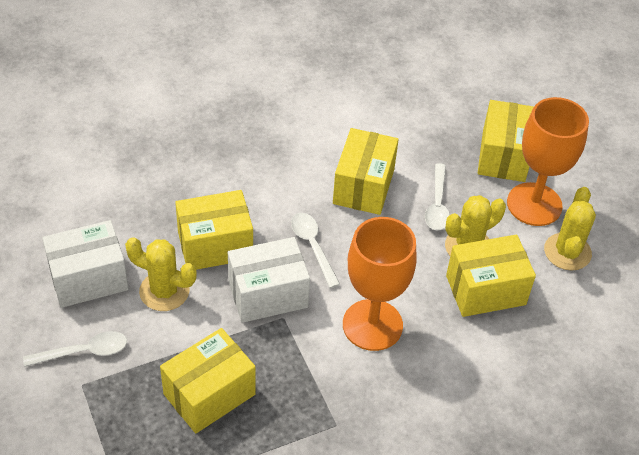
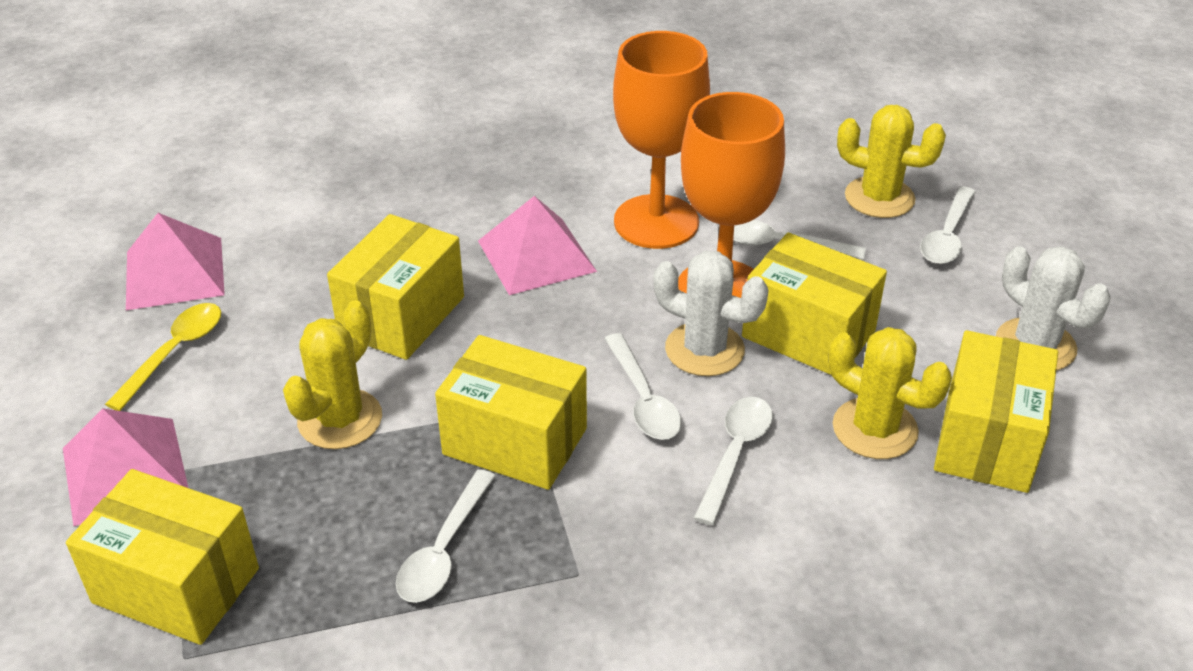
pink pyramid: 0 -> 3
white box: 2 -> 0
white cactus: 0 -> 2
white spoon: 3 -> 5
yellow spoon: 0 -> 1

